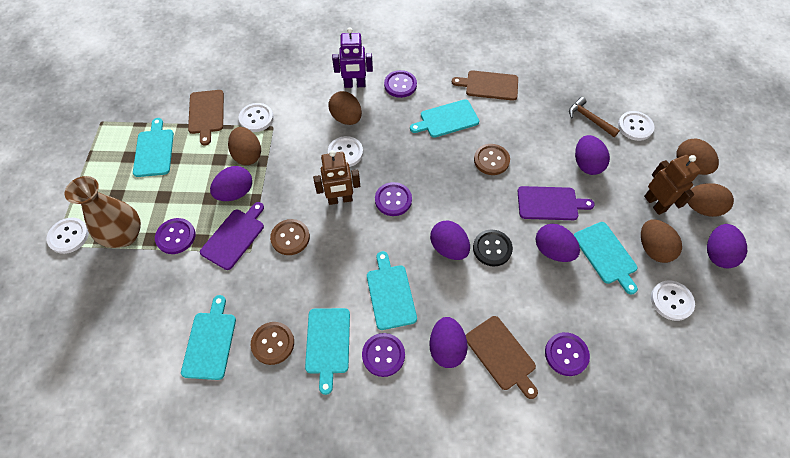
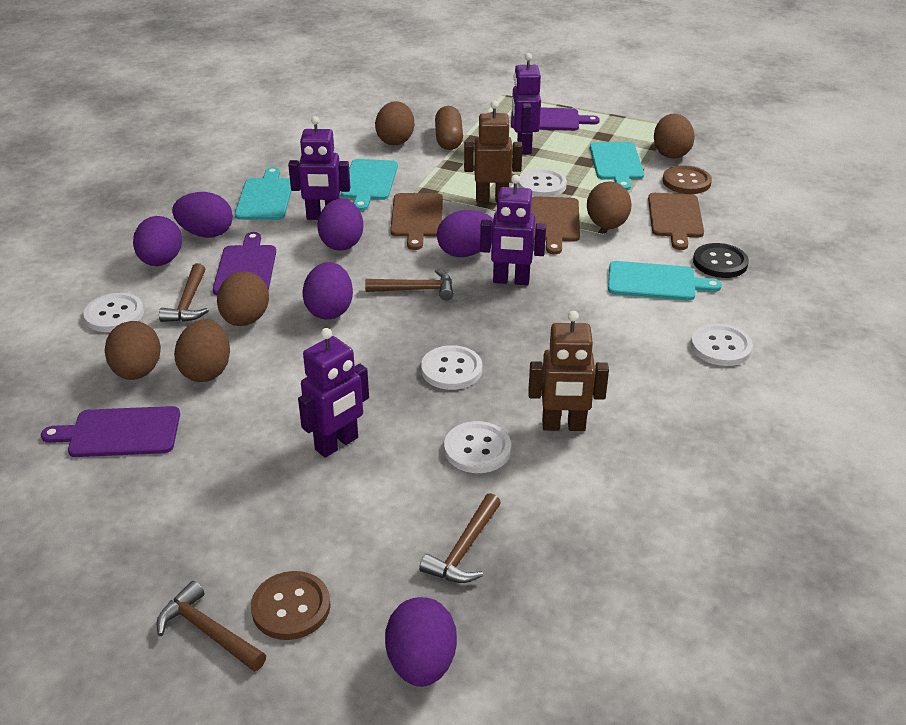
brown button: 3 -> 2
brown capsule: 0 -> 1
brown egg: 5 -> 6
brown hammer: 1 -> 4
brown vase: 1 -> 0
purple button: 5 -> 0
purple cutting board: 2 -> 3
purple robot: 1 -> 4
turquoise cutting board: 6 -> 4

